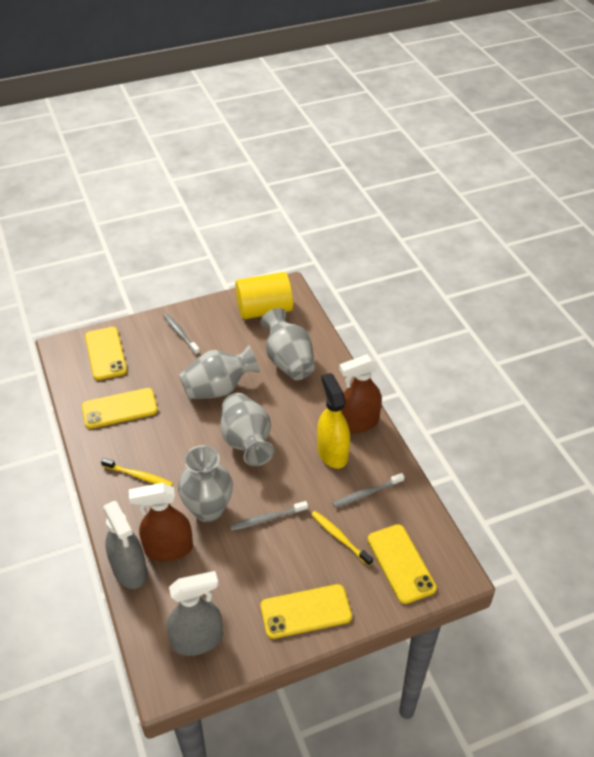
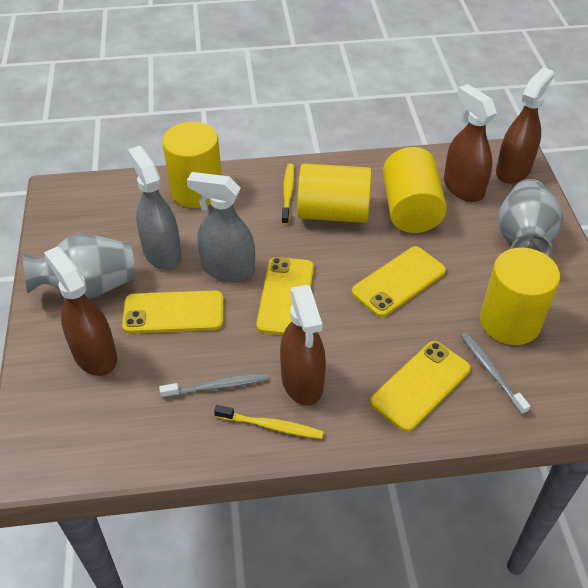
brown spray bottle: 2 -> 4
grey toothbrush: 3 -> 2
grey vase: 4 -> 2
yellow cylinder: 1 -> 4
yellow spray bottle: 1 -> 0

